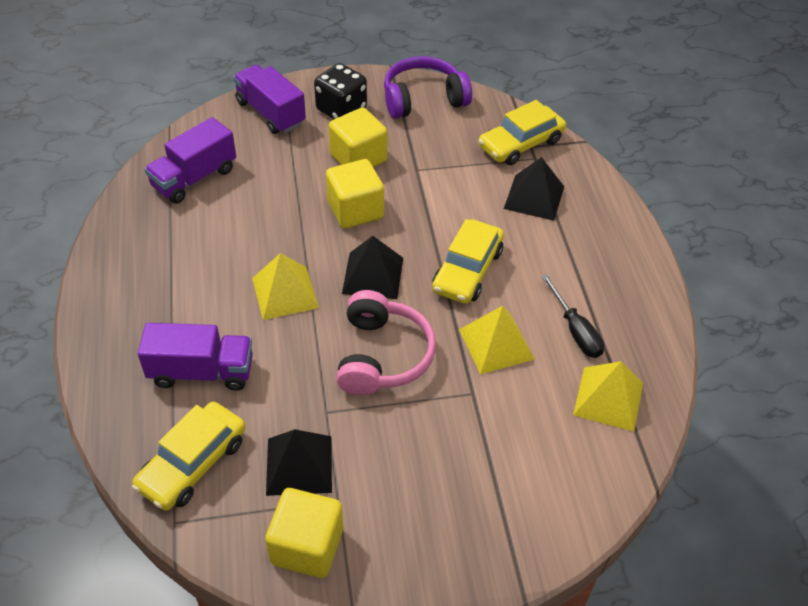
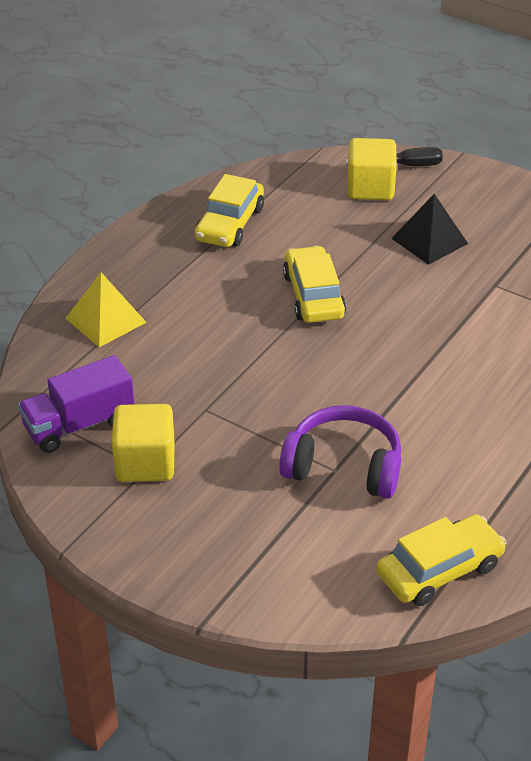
black dice: 1 -> 0
black pyramid: 3 -> 1
pink headphones: 1 -> 0
purple truck: 3 -> 1
yellow cube: 3 -> 2
yellow pyramid: 3 -> 1

